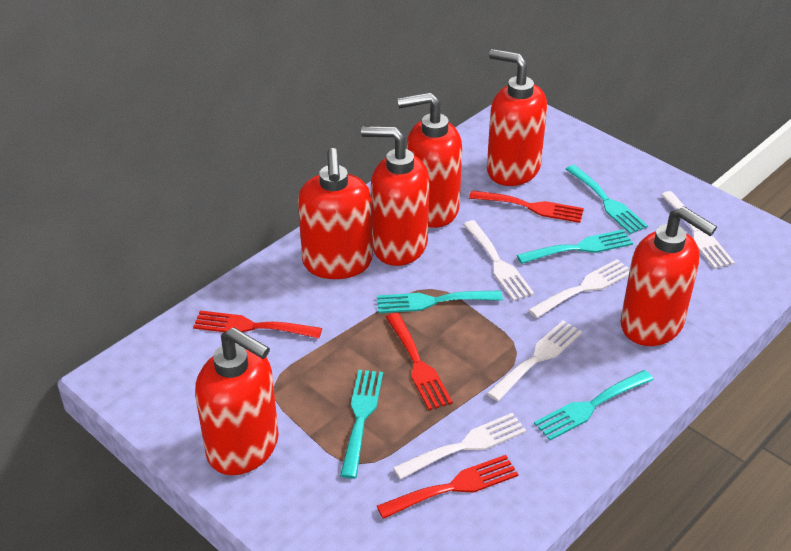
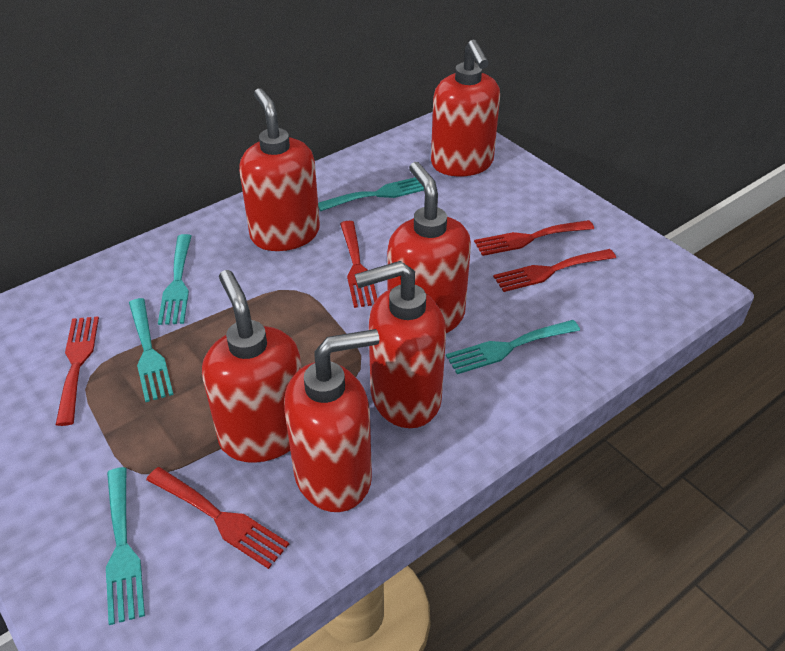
red fork: 4 -> 5
white fork: 5 -> 0

